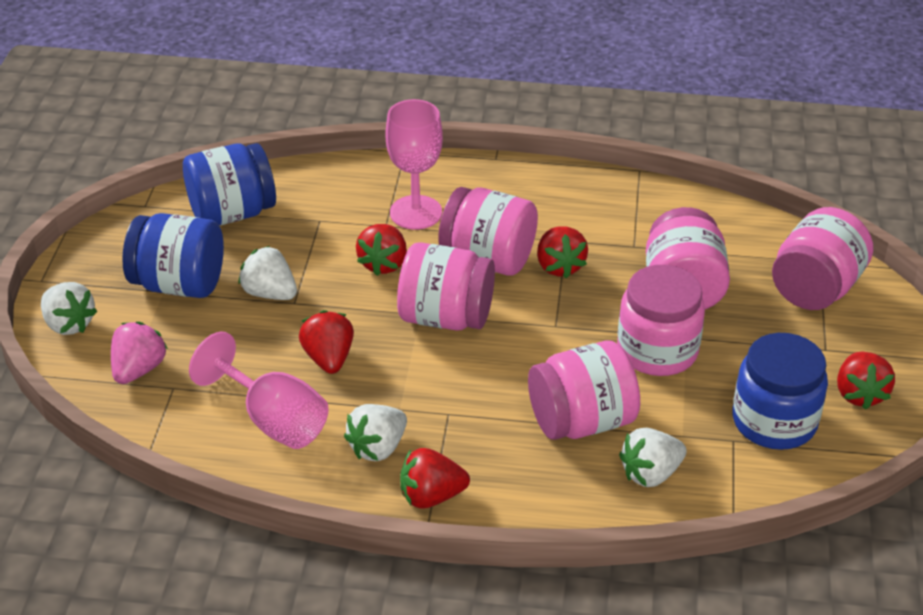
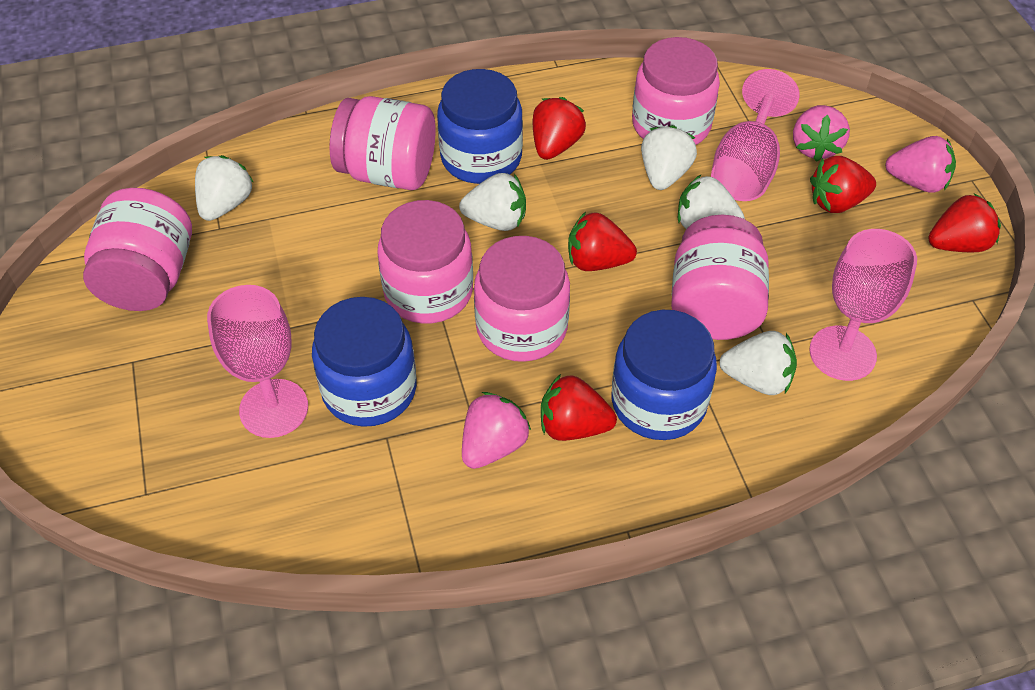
pink goblet: 2 -> 3
pink strawberry: 1 -> 3
white strawberry: 4 -> 5

